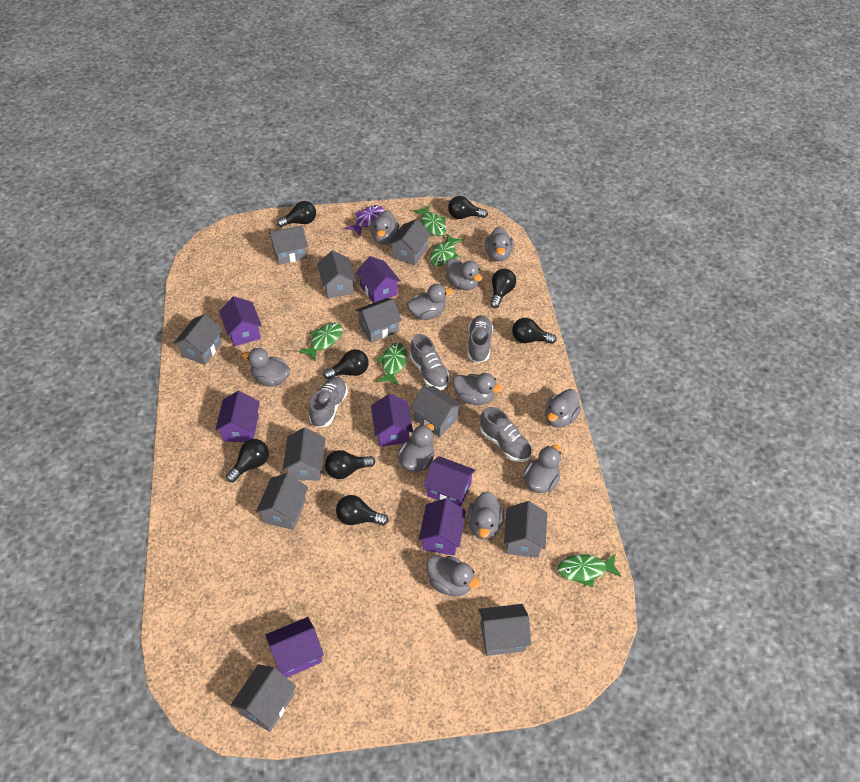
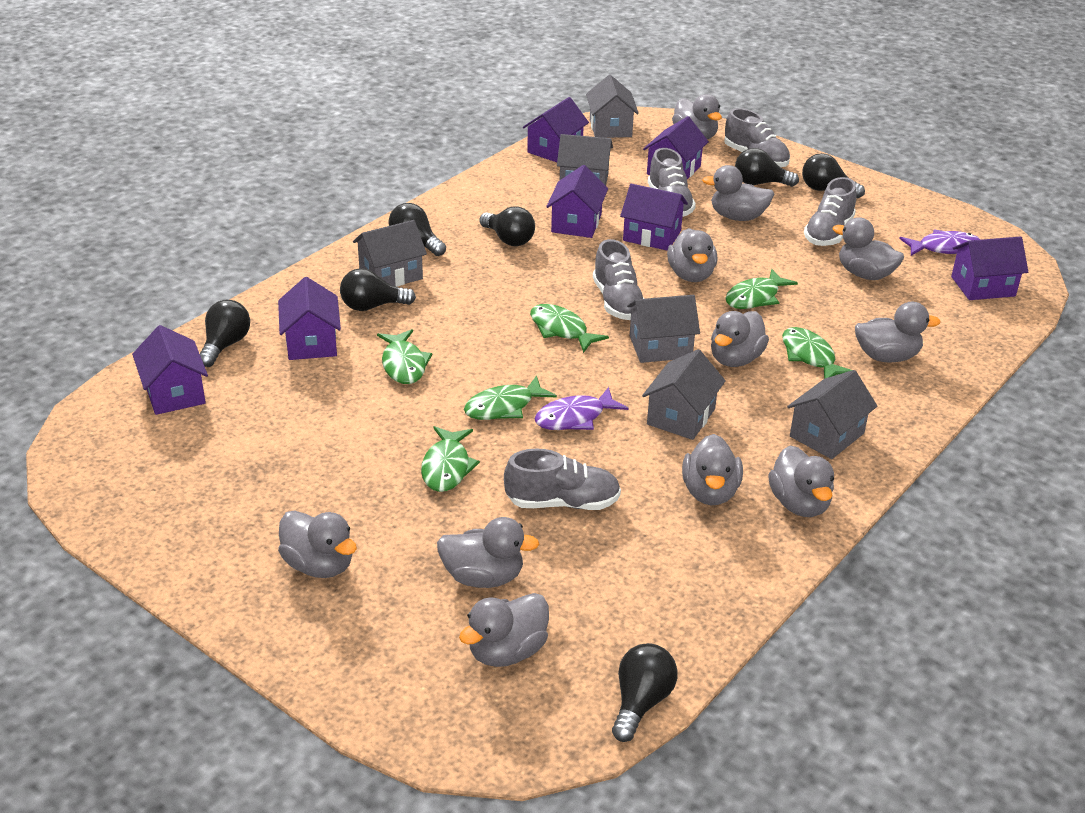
black light bulb: 8 -> 7
green fish: 5 -> 6
grey house: 11 -> 6
grey shoe: 4 -> 5
purple fish: 1 -> 2

